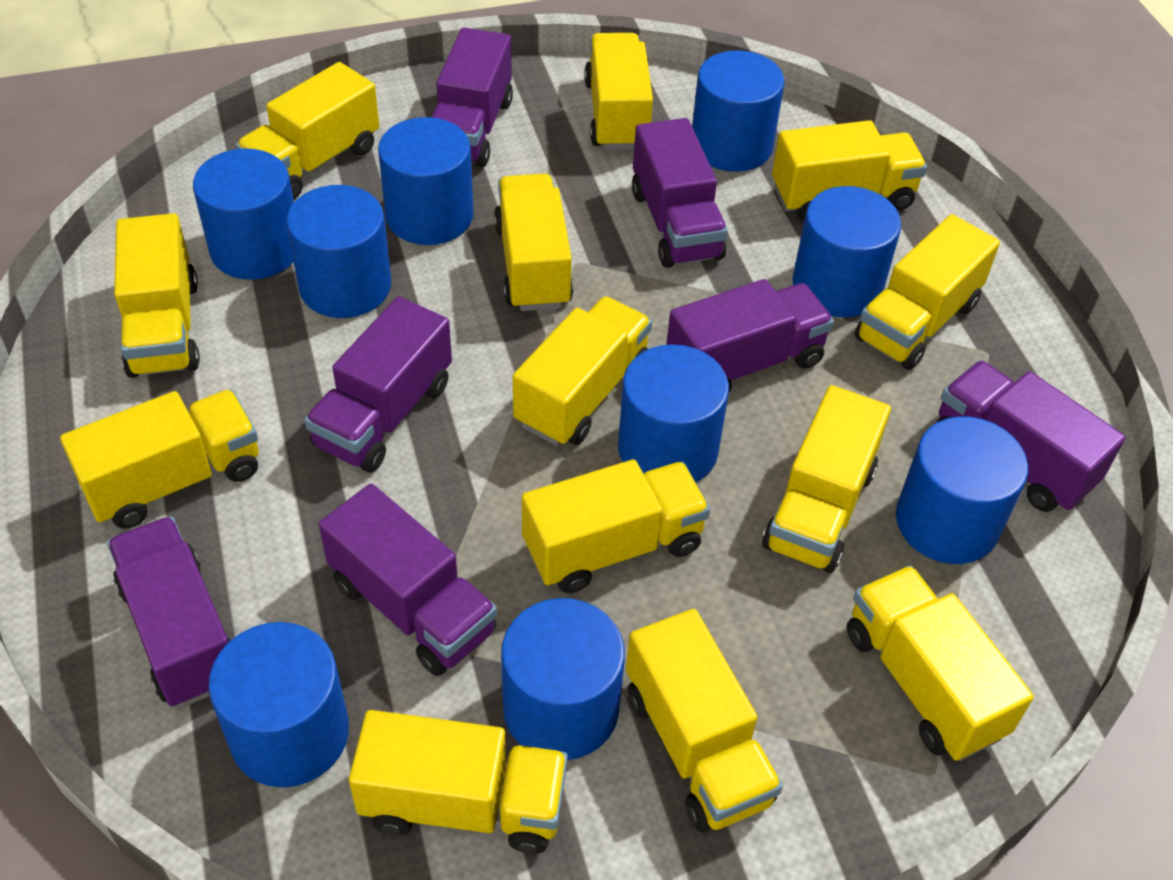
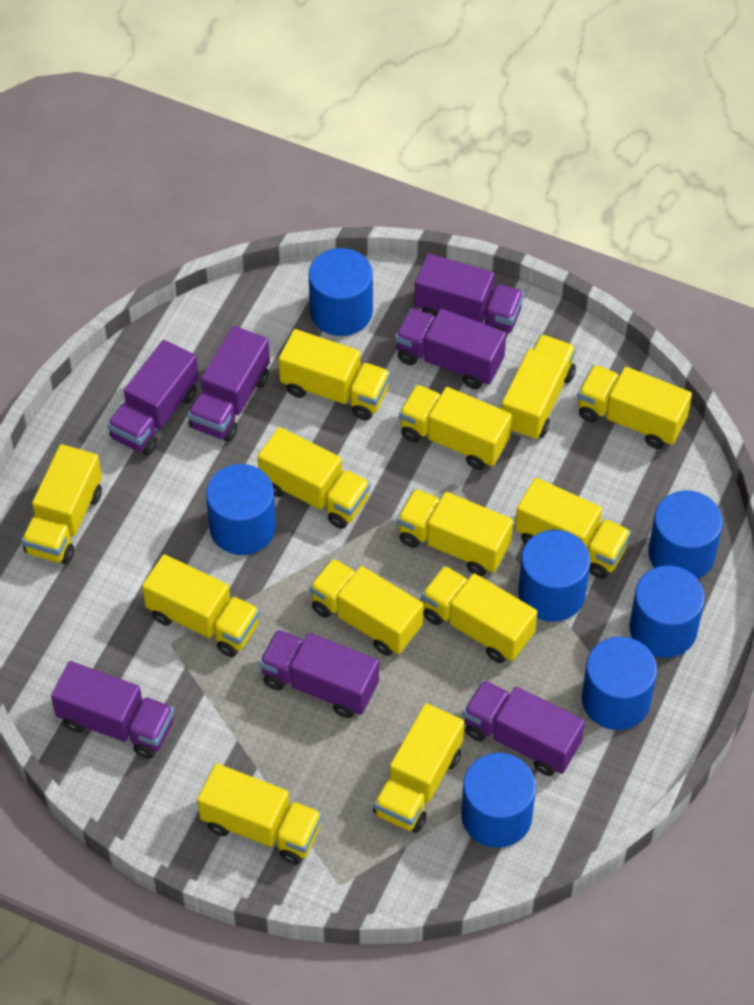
blue cylinder: 9 -> 7

